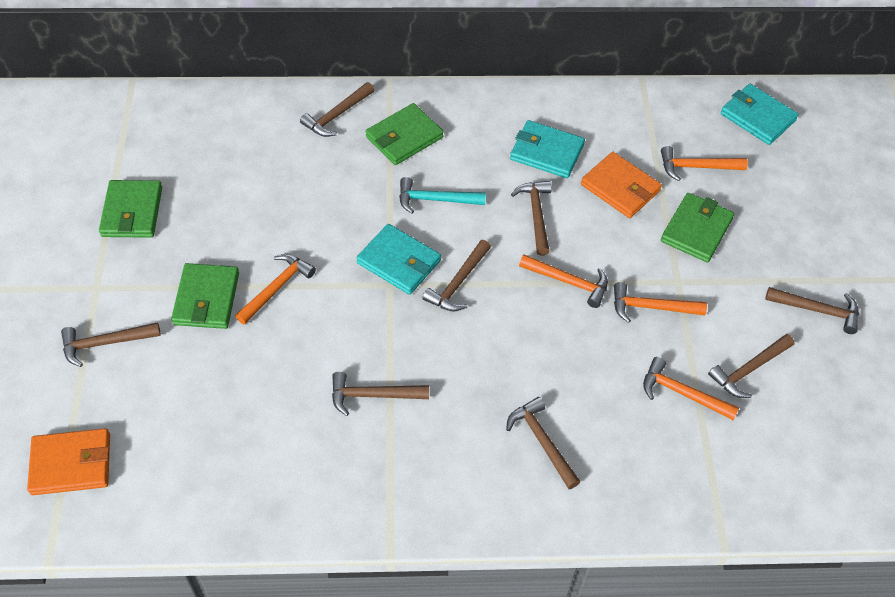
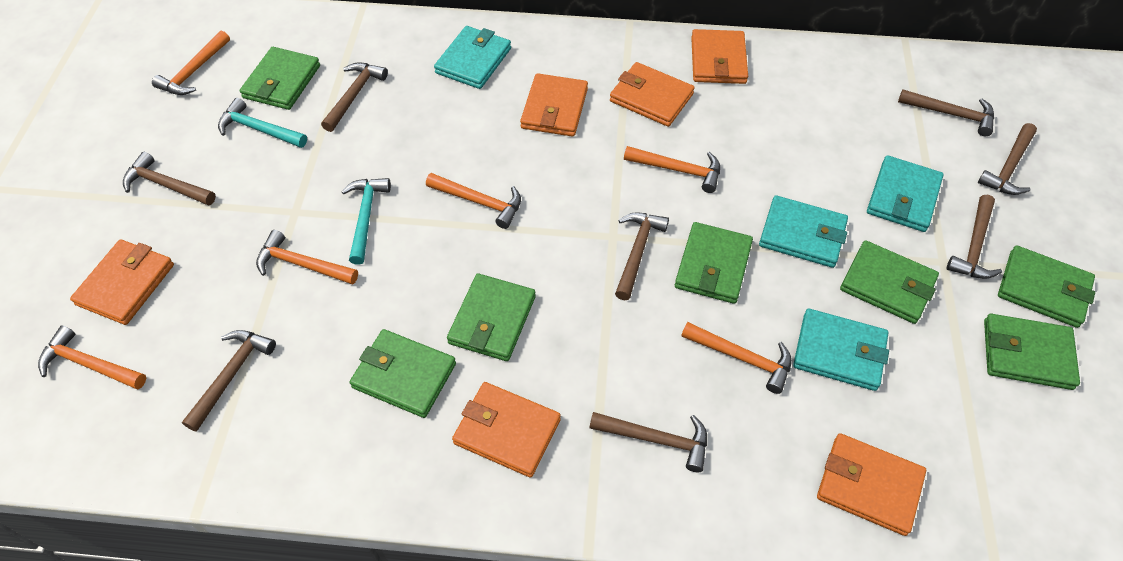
green wallet: 4 -> 7
orange hammer: 5 -> 6
orange wallet: 2 -> 6
turquoise hammer: 1 -> 2
turquoise wallet: 3 -> 4

